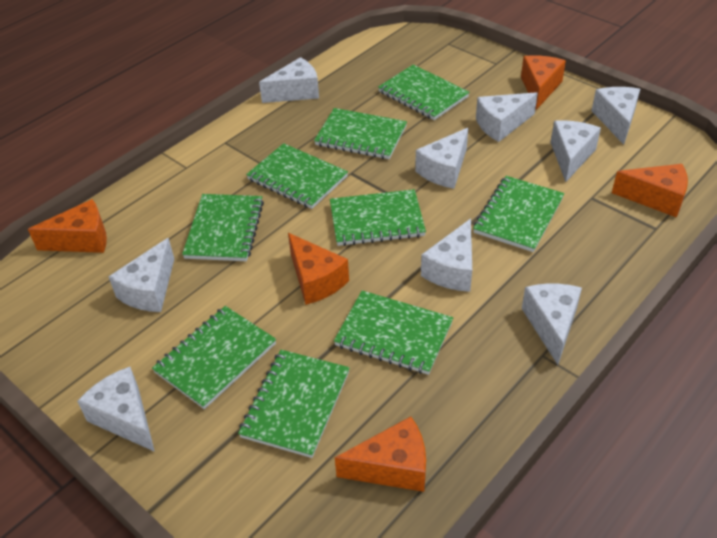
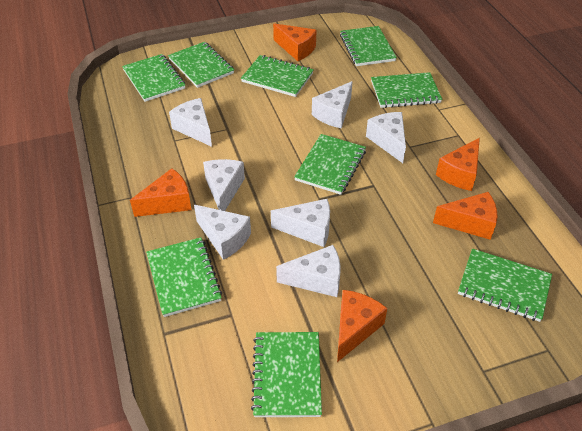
white cheese: 9 -> 7

